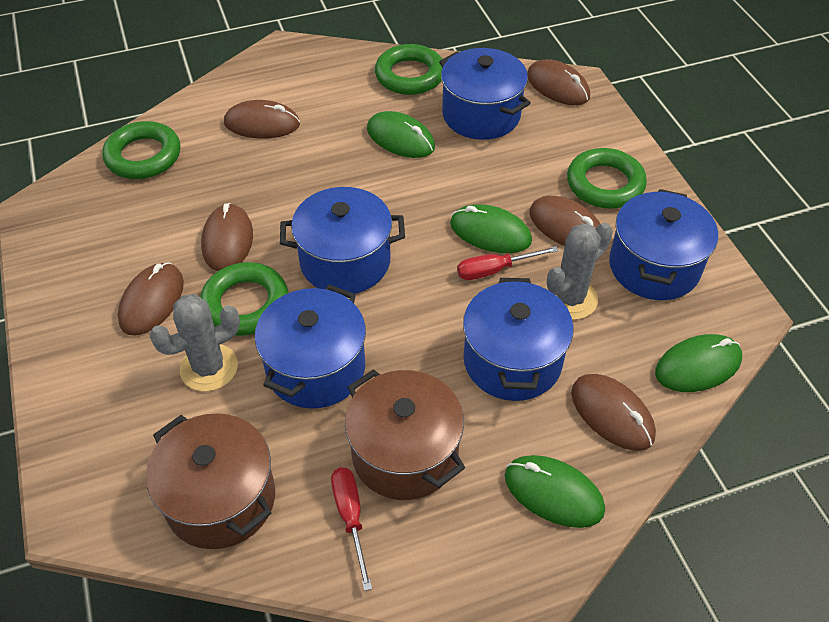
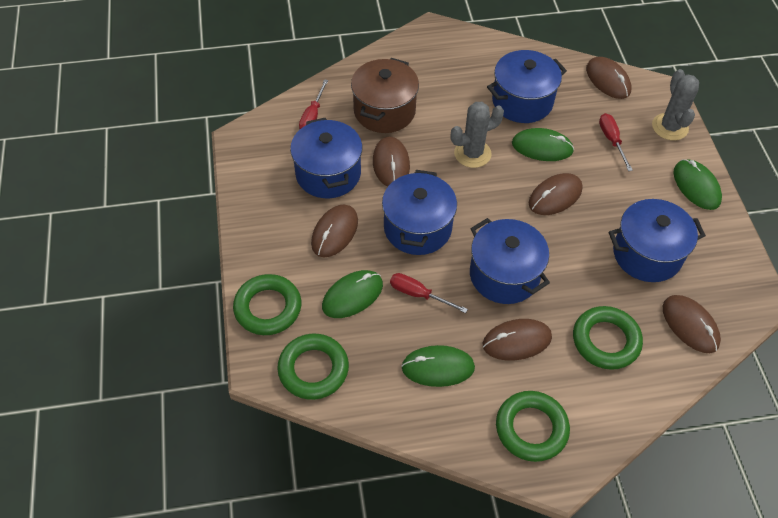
brown pot: 2 -> 1
red screwdriver: 2 -> 3

